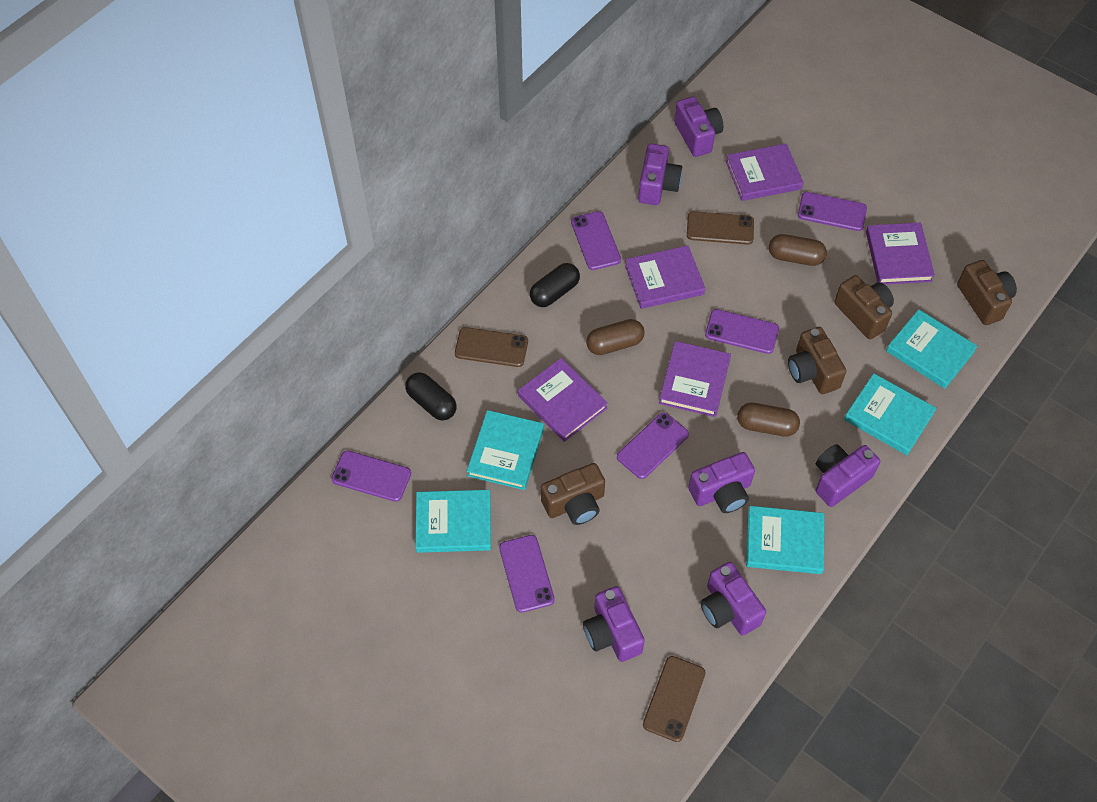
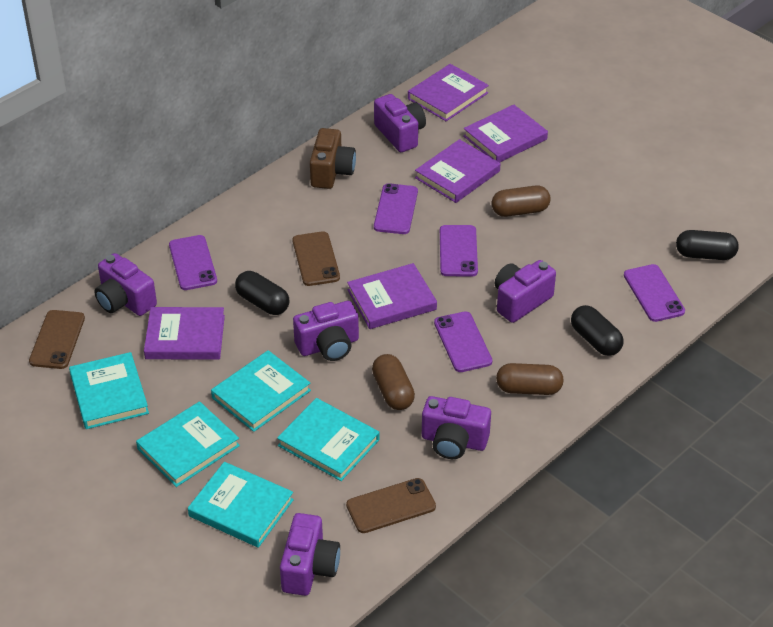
black capsule: 2 -> 3
brown camera: 4 -> 1
purple phone: 6 -> 5

